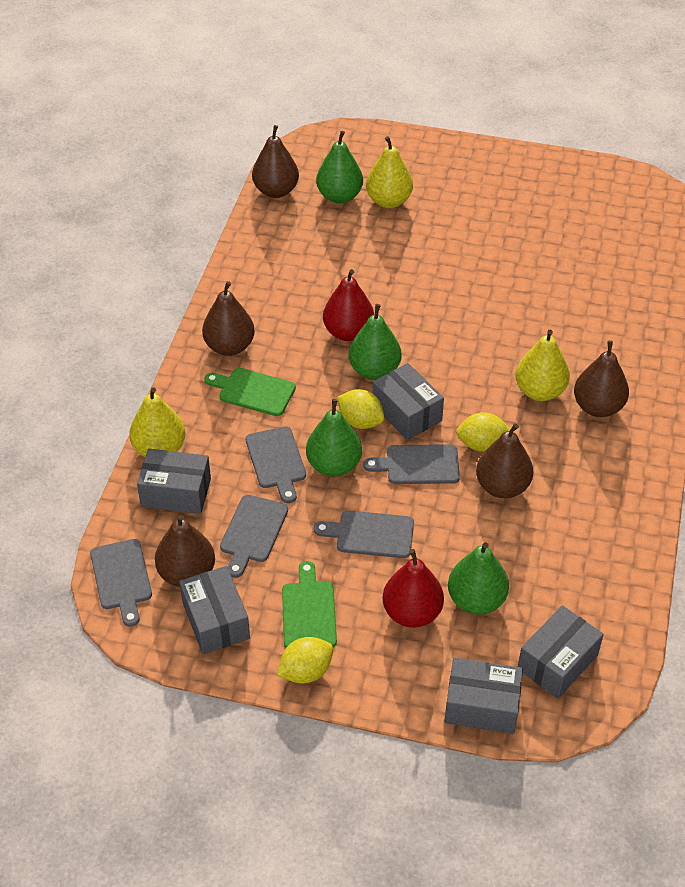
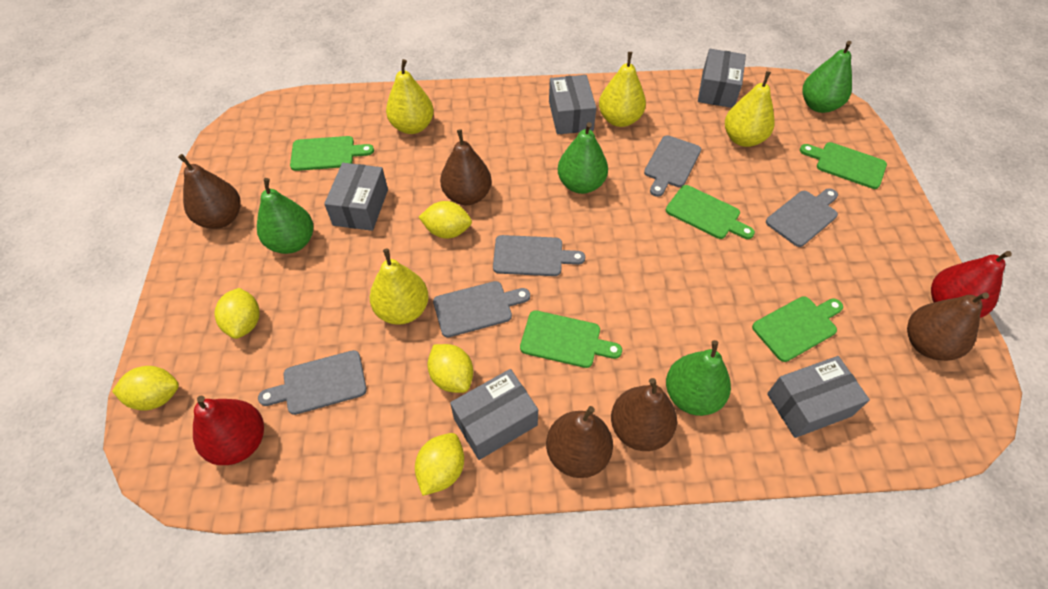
green cutting board: 2 -> 5
yellow lemon: 3 -> 5
yellow pear: 3 -> 4

